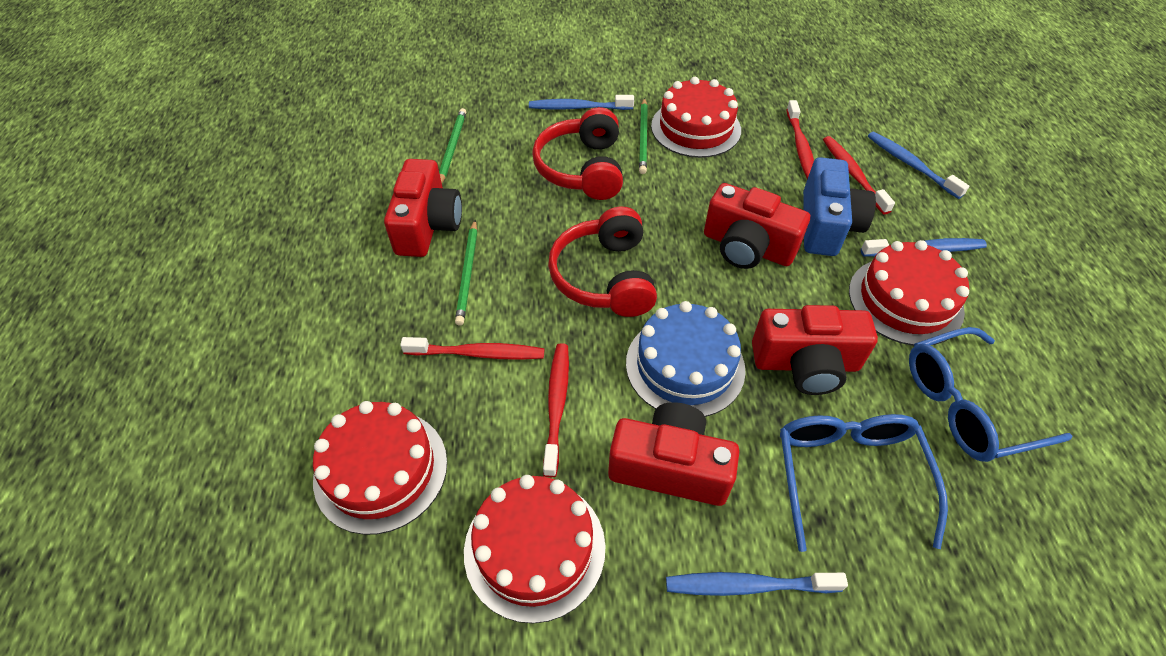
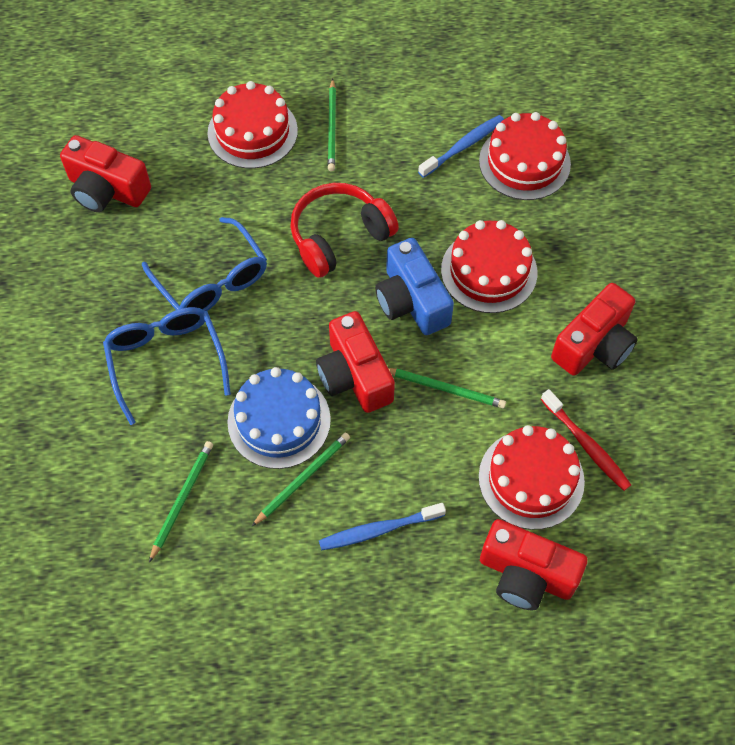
blue toothbrush: 4 -> 2
green pencil: 3 -> 4
red headphones: 2 -> 1
red toothbrush: 4 -> 1

